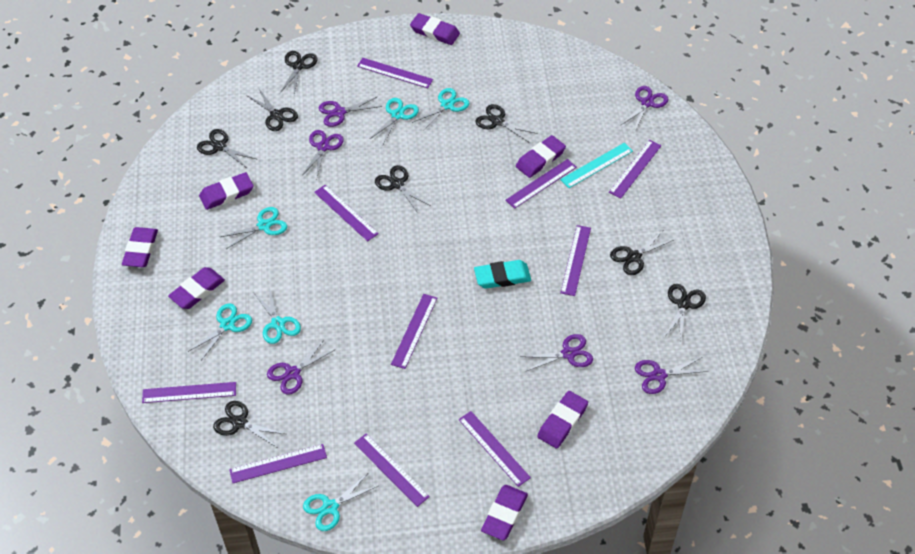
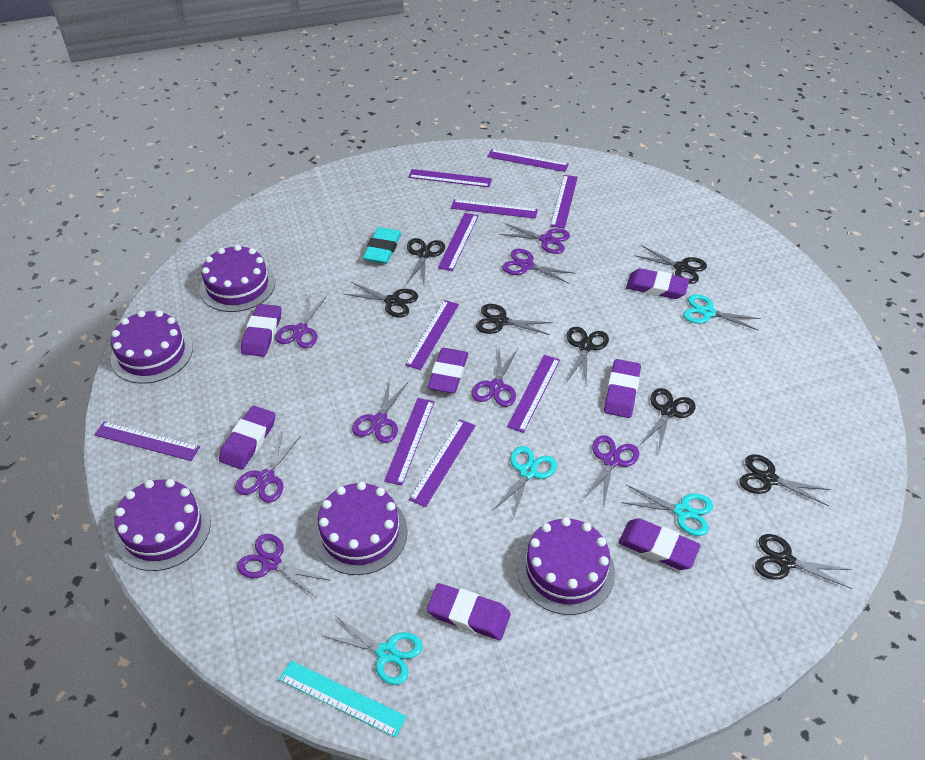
purple cake: 0 -> 5
purple scissors: 6 -> 8
turquoise scissors: 6 -> 4

